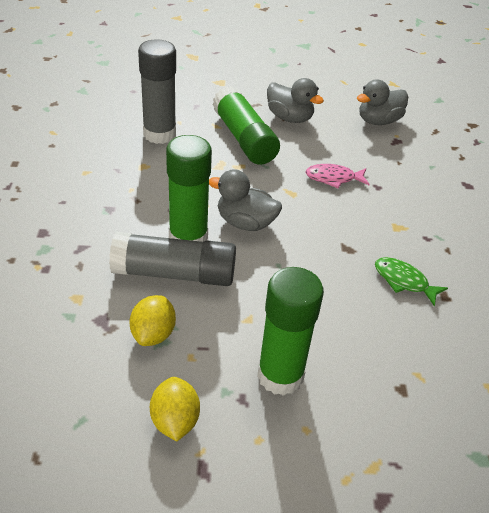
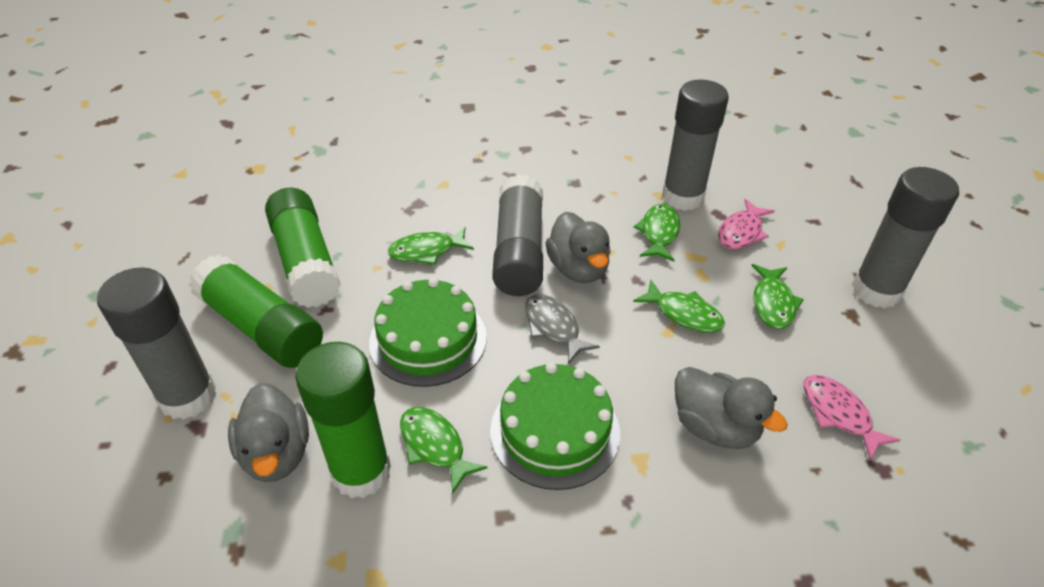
green cake: 0 -> 2
green fish: 1 -> 5
grey fish: 0 -> 1
grey glue stick: 2 -> 4
pink fish: 1 -> 2
yellow lemon: 2 -> 0

